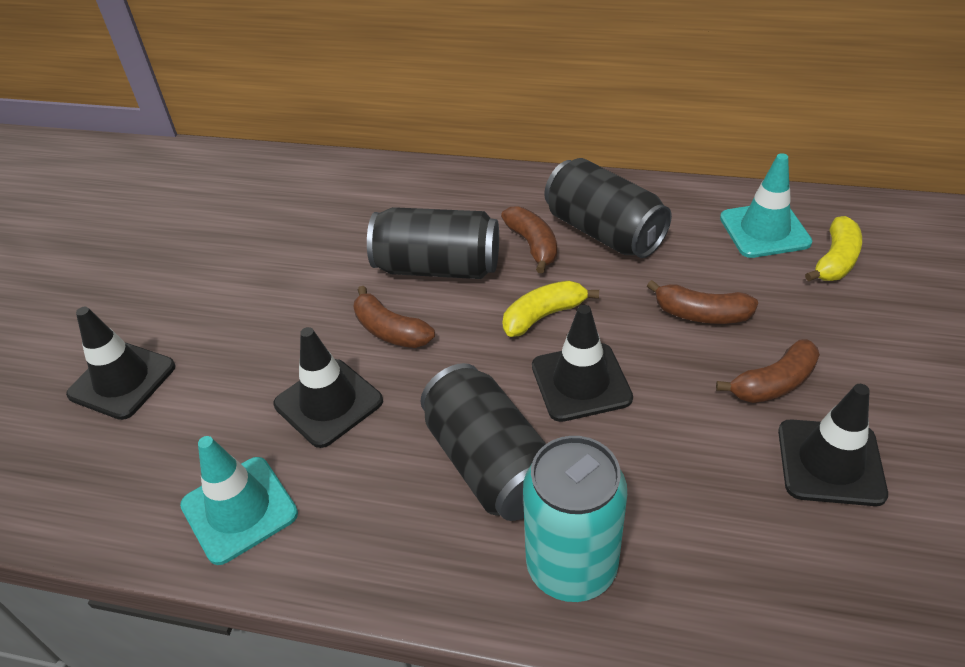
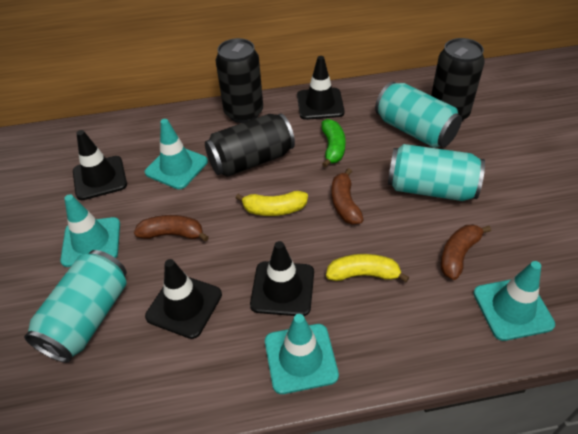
brown banana: 4 -> 3
green banana: 0 -> 1
turquoise can: 1 -> 3
turquoise traffic cone: 2 -> 4

